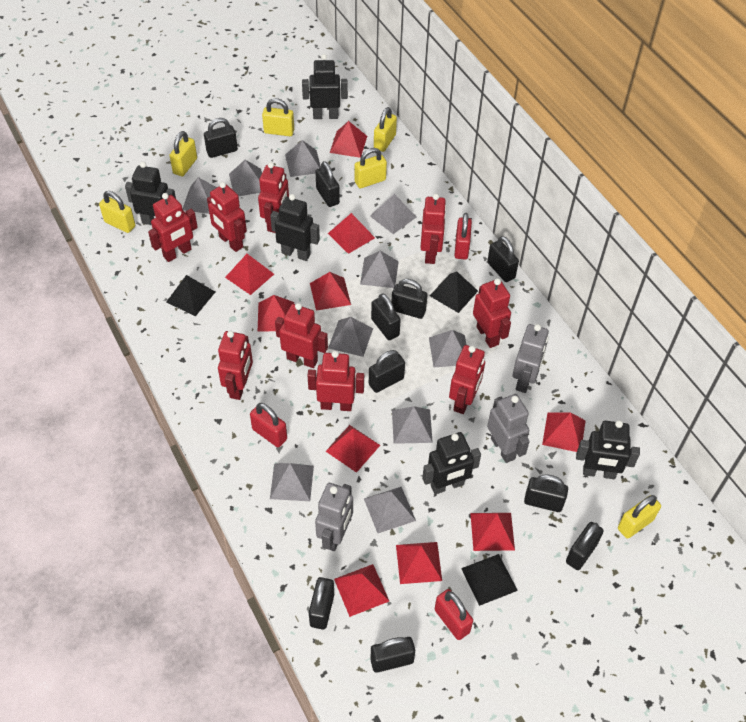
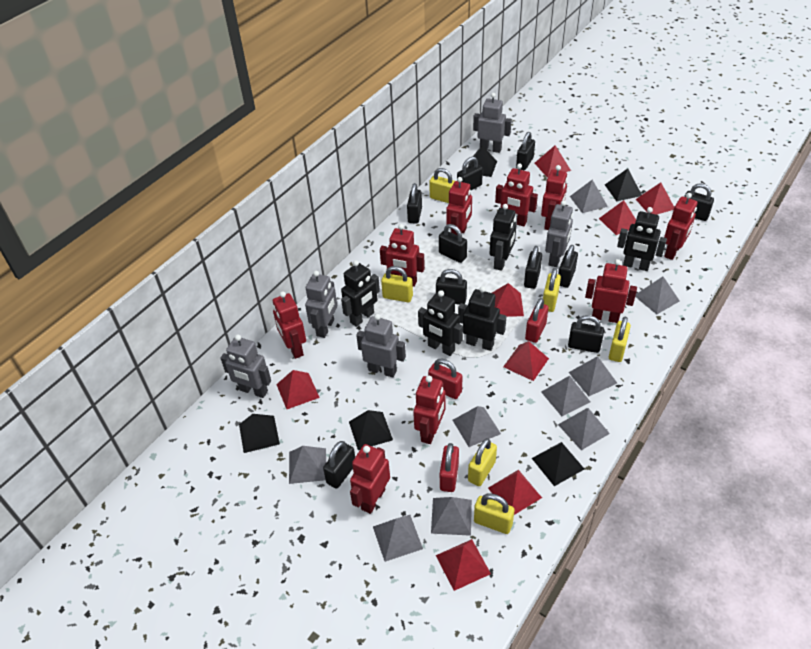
black pyramid: 3 -> 5
grey pyramid: 10 -> 9
grey robot: 3 -> 5
red pyramid: 10 -> 8

